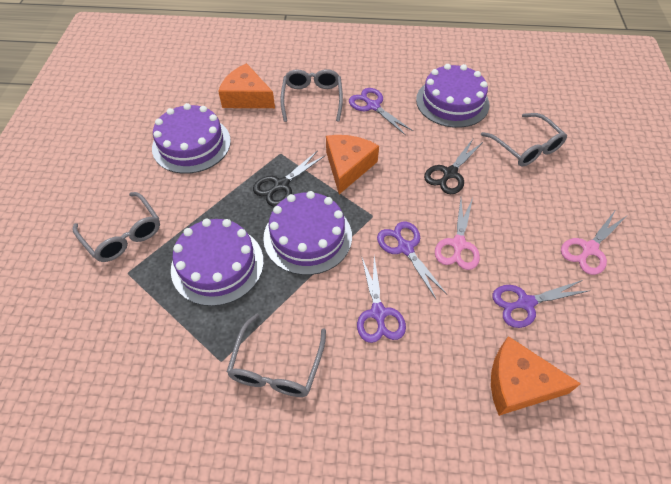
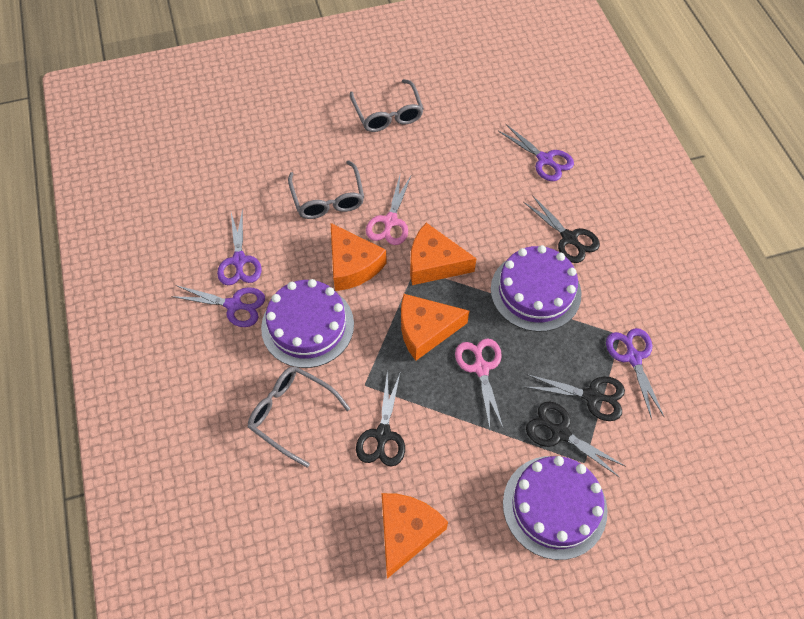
black scissors: 2 -> 4
grey glasses: 4 -> 3
orange cheese: 3 -> 4
purple cake: 4 -> 3

